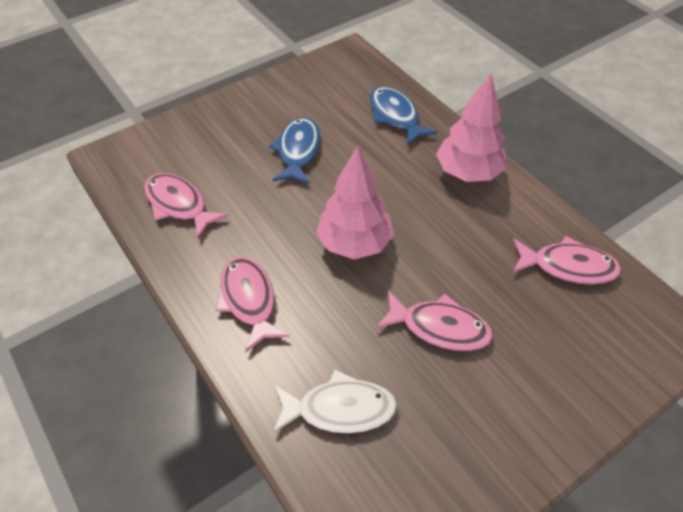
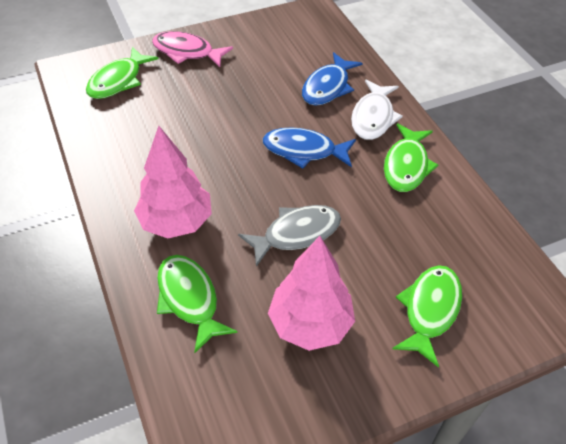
green fish: 0 -> 4
grey fish: 0 -> 1
pink fish: 4 -> 1

